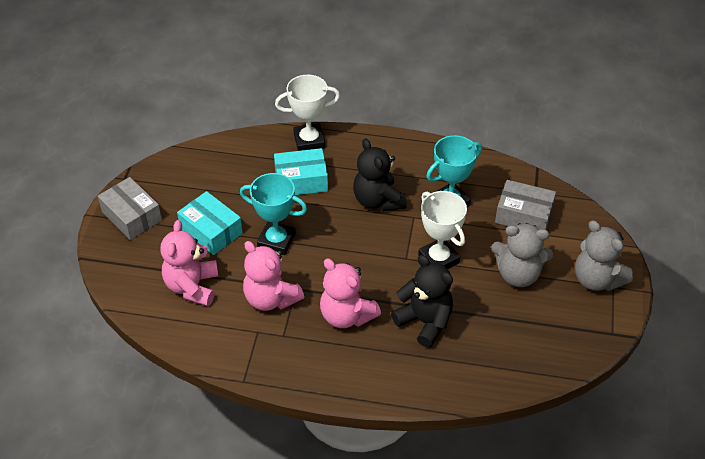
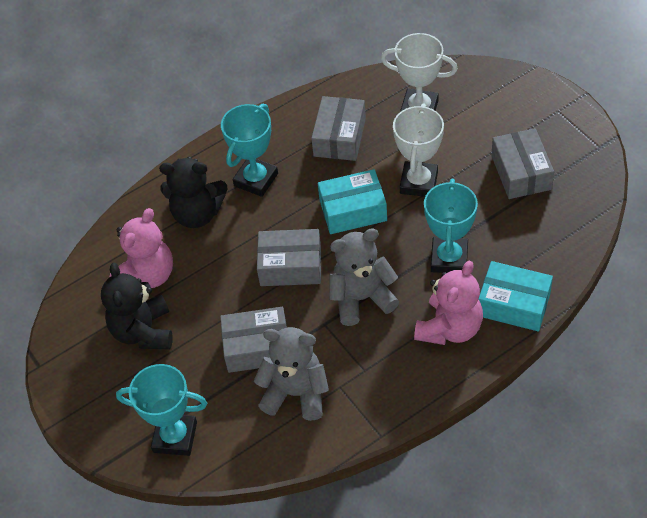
grey box: 2 -> 4
pink teddy bear: 3 -> 2
turquoise trophy: 2 -> 3

